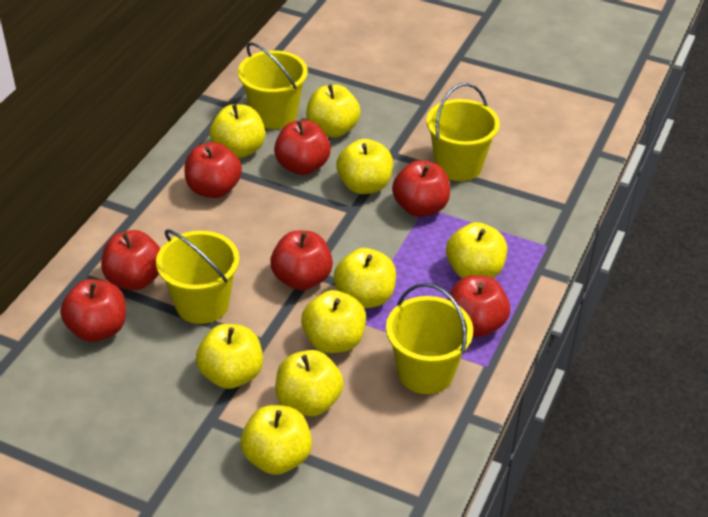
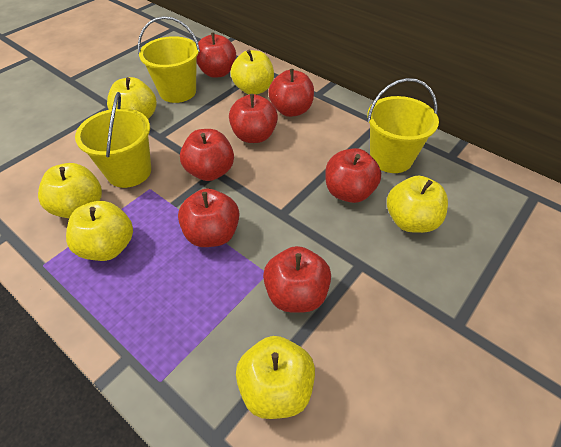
yellow apple: 9 -> 6
yellow bucket: 4 -> 3

